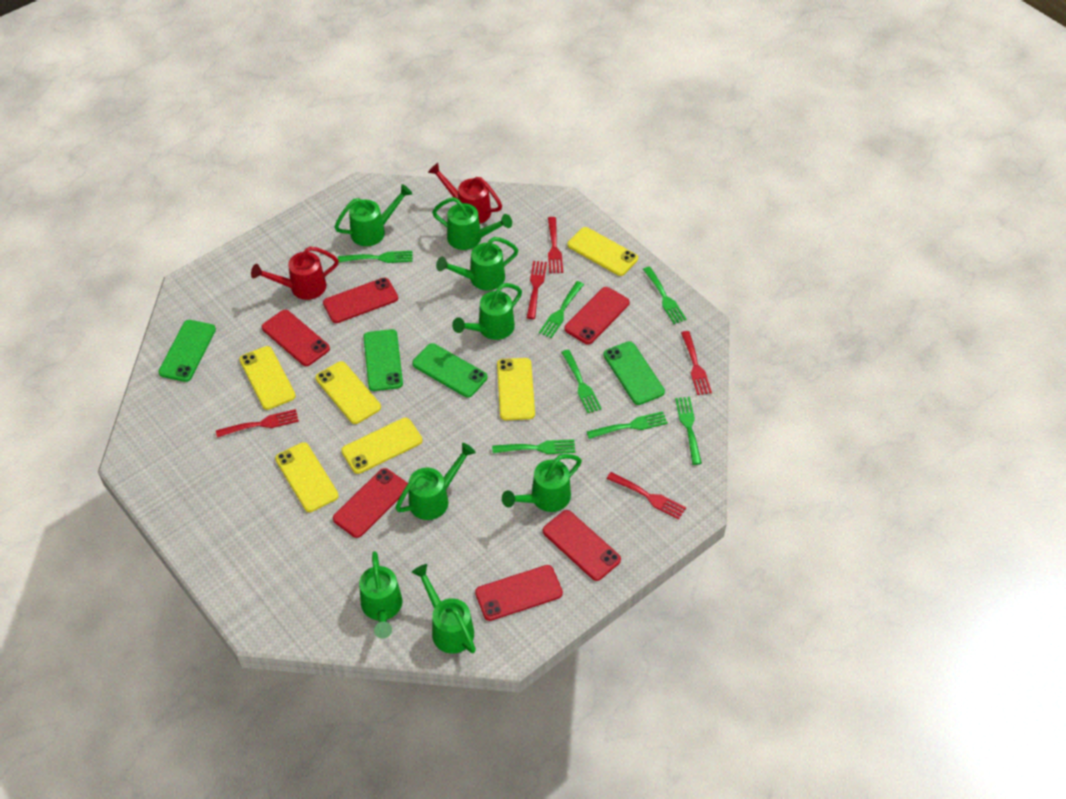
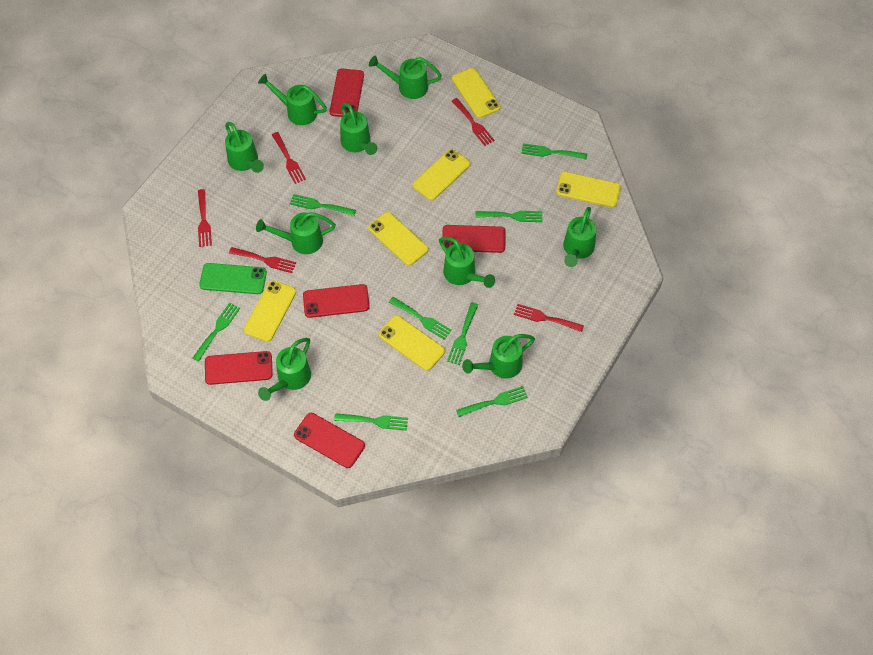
green fork: 7 -> 8
green phone: 4 -> 1
green watering can: 8 -> 9
red phone: 6 -> 5
red watering can: 2 -> 0

